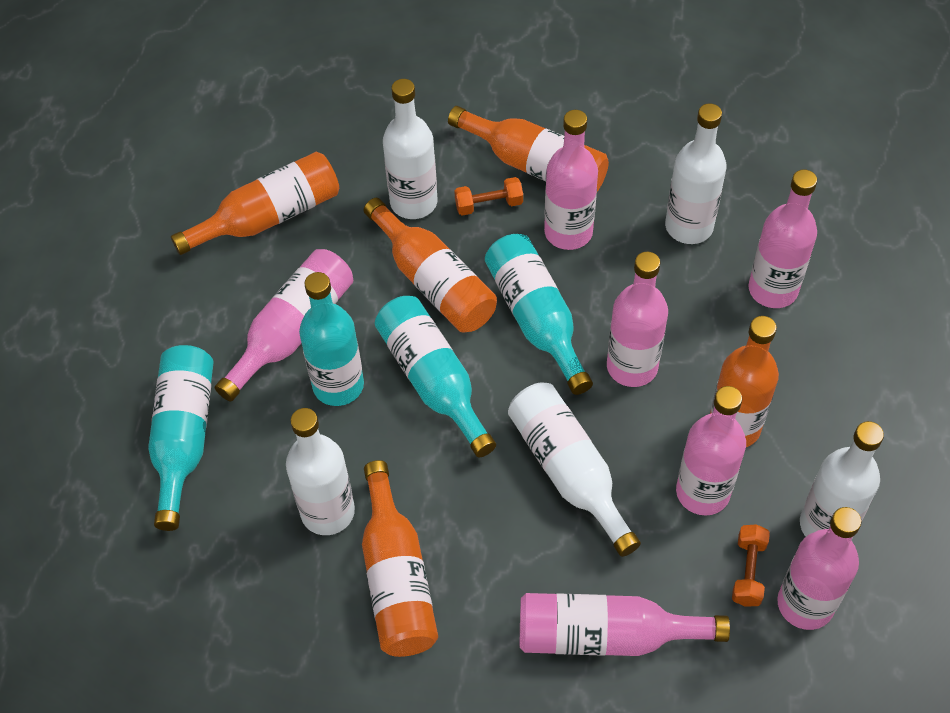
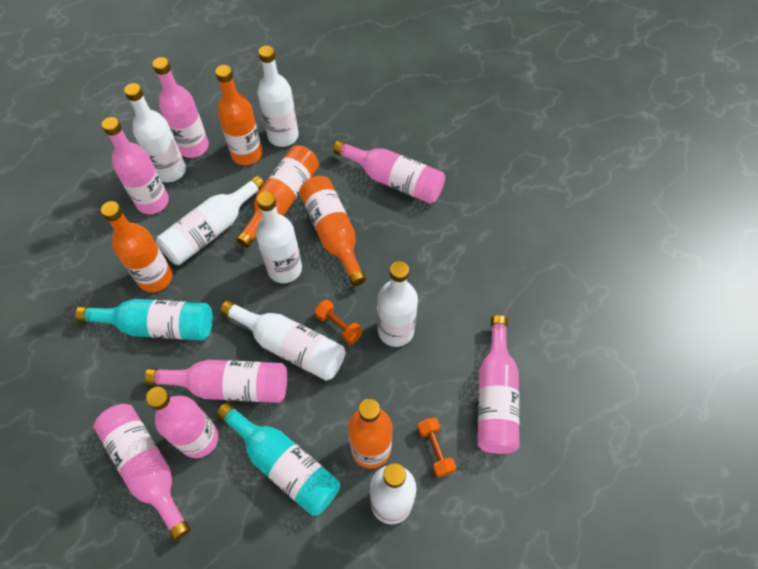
turquoise bottle: 4 -> 2
white bottle: 5 -> 7

